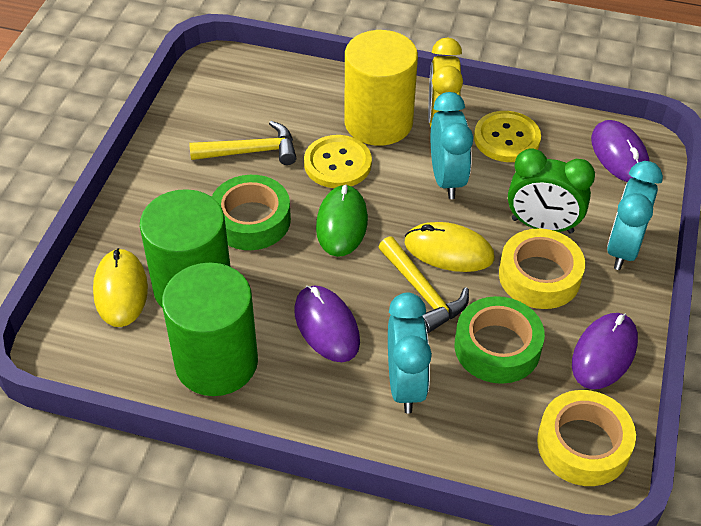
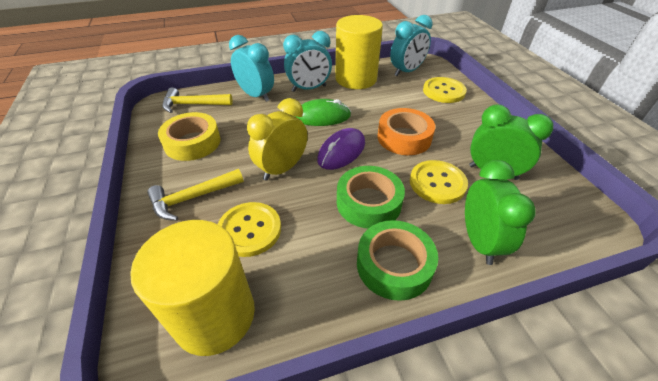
green clock: 1 -> 2
green cylinder: 2 -> 0
orange tape: 0 -> 1
purple mouse: 3 -> 1
yellow button: 2 -> 3
yellow cylinder: 1 -> 2
yellow mouse: 2 -> 0
yellow tape: 2 -> 1

